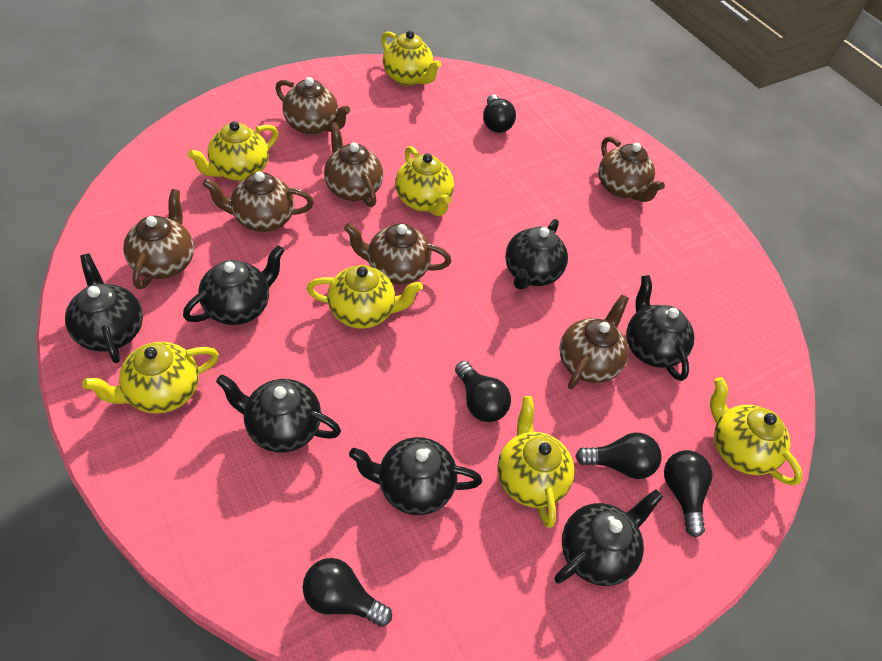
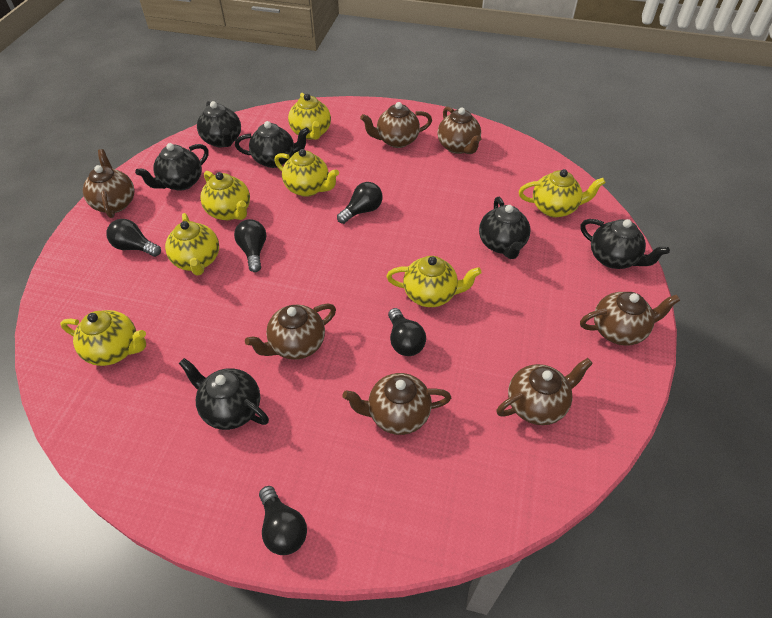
black teapot: 7 -> 6

